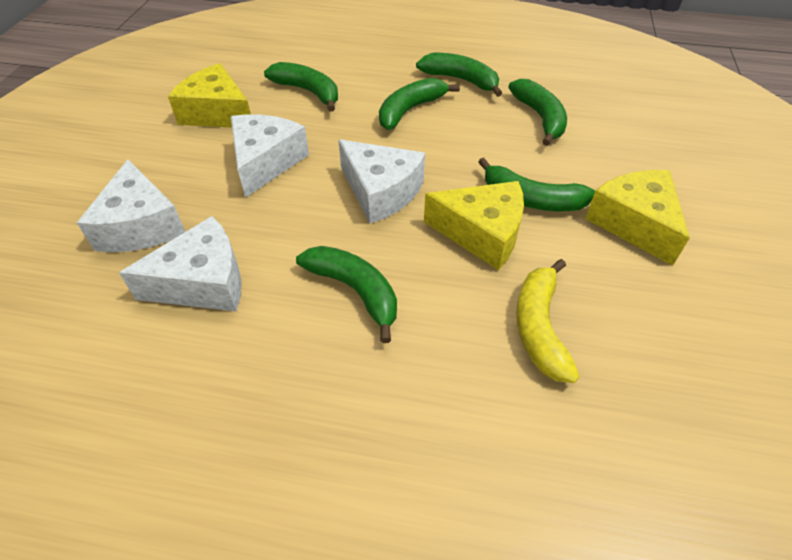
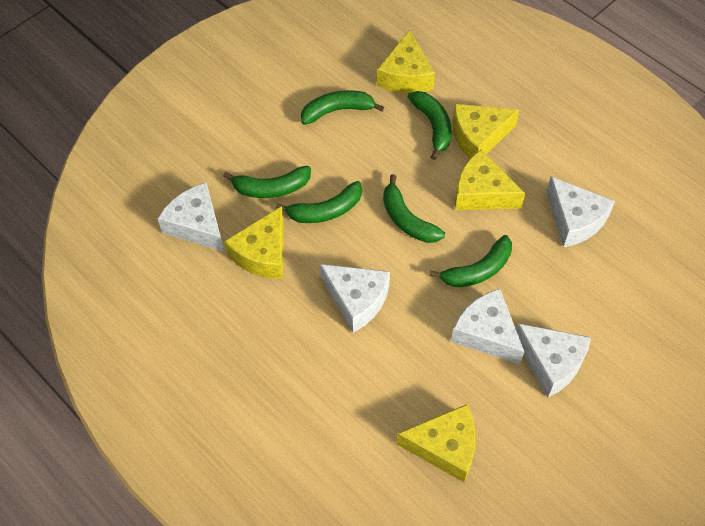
white cheese: 4 -> 5
yellow banana: 1 -> 0
yellow cheese: 3 -> 5

